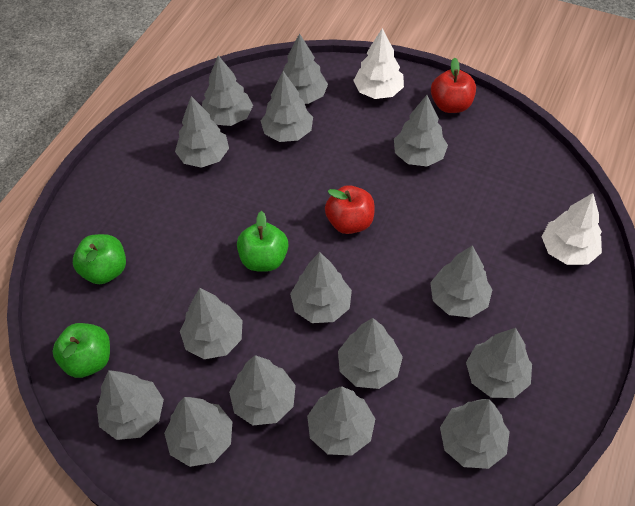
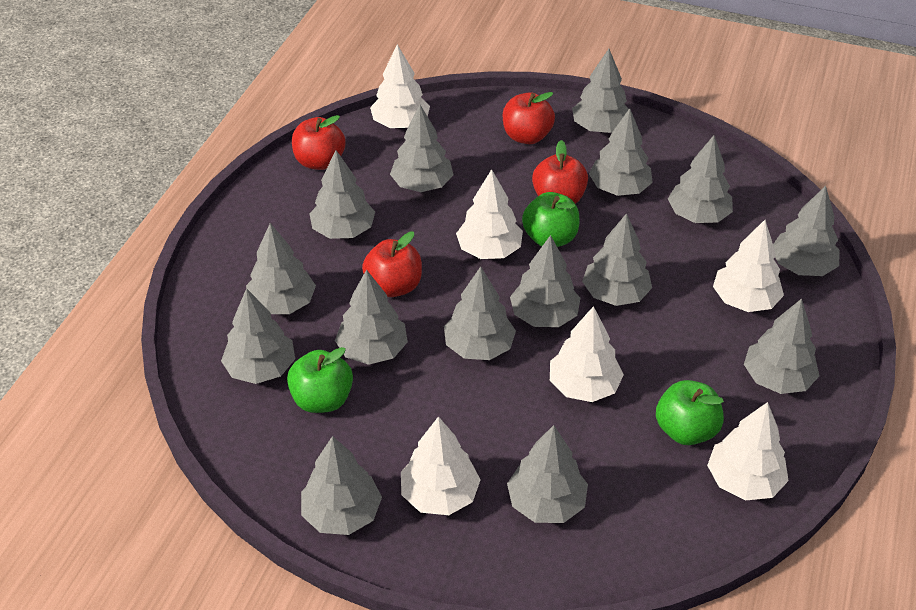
red apple: 2 -> 4
white tree: 2 -> 6

